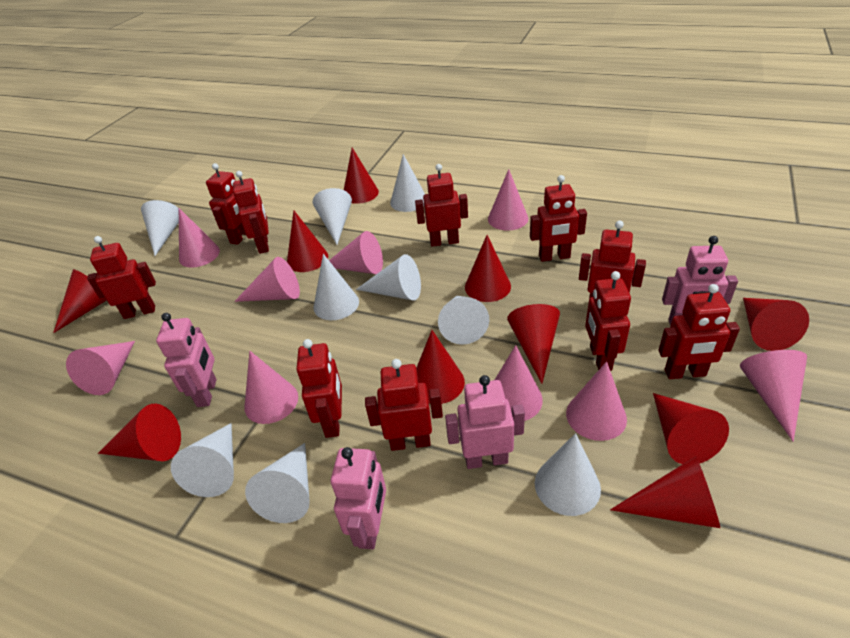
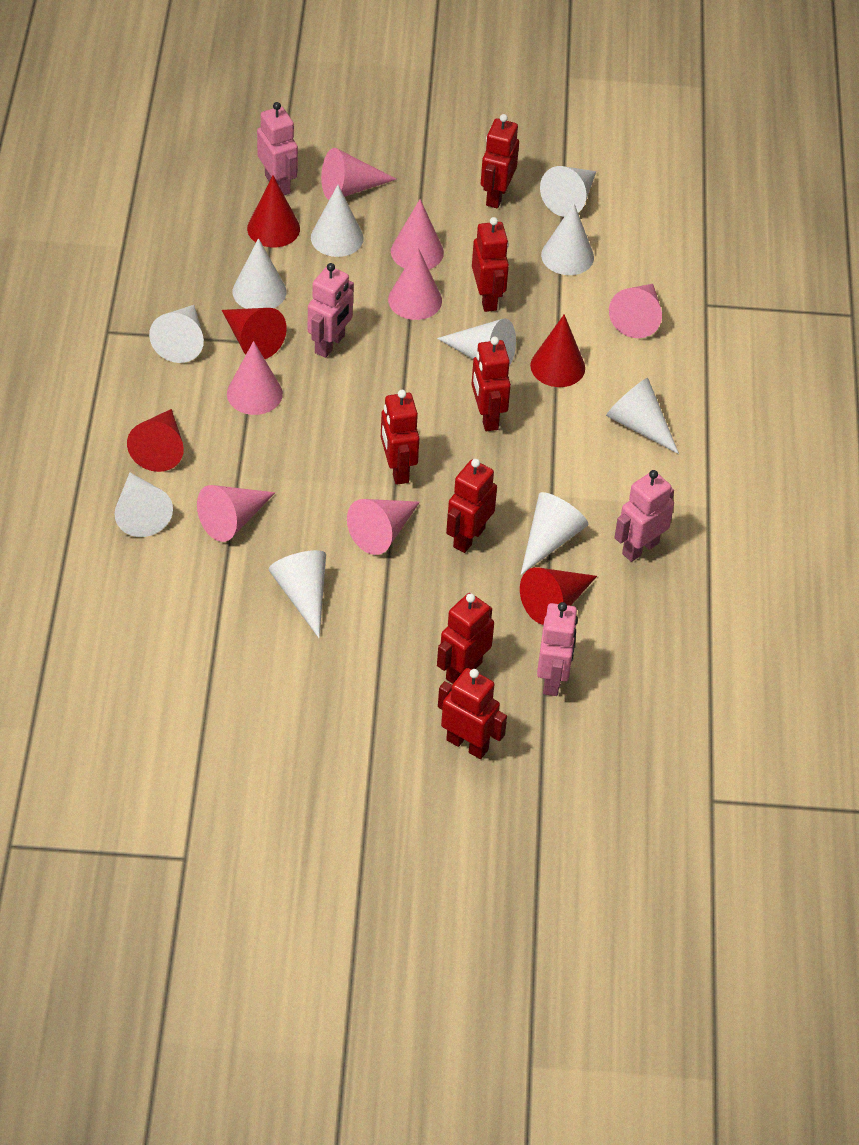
pink cone: 9 -> 7
red cone: 10 -> 5
red robot: 10 -> 7
white cone: 9 -> 10

